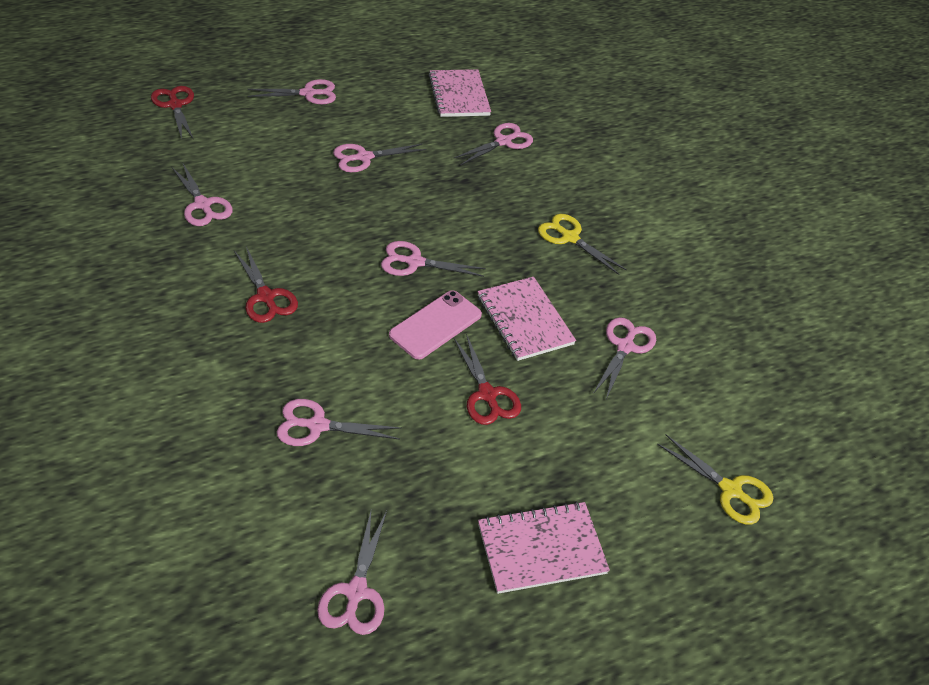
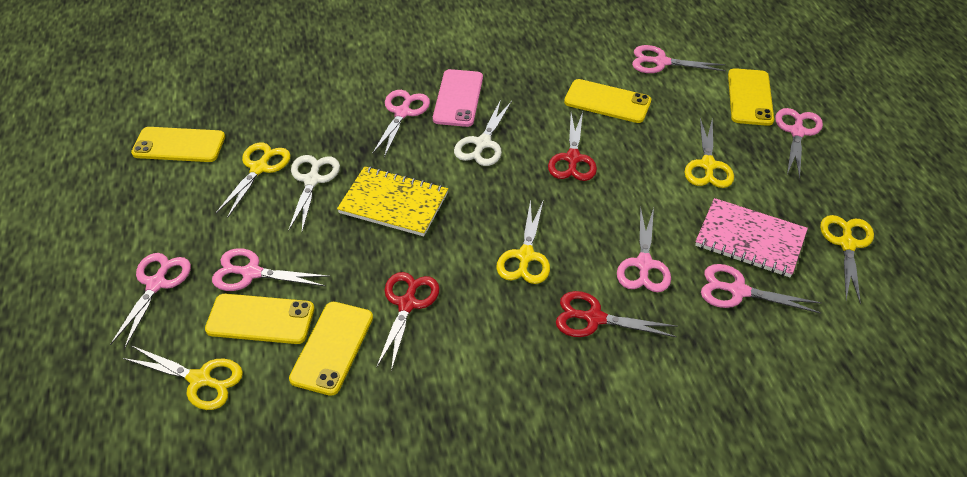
pink notebook: 3 -> 1
pink scissors: 8 -> 7
white scissors: 0 -> 2
yellow notebook: 0 -> 1
yellow phone: 0 -> 5
yellow scissors: 2 -> 5

